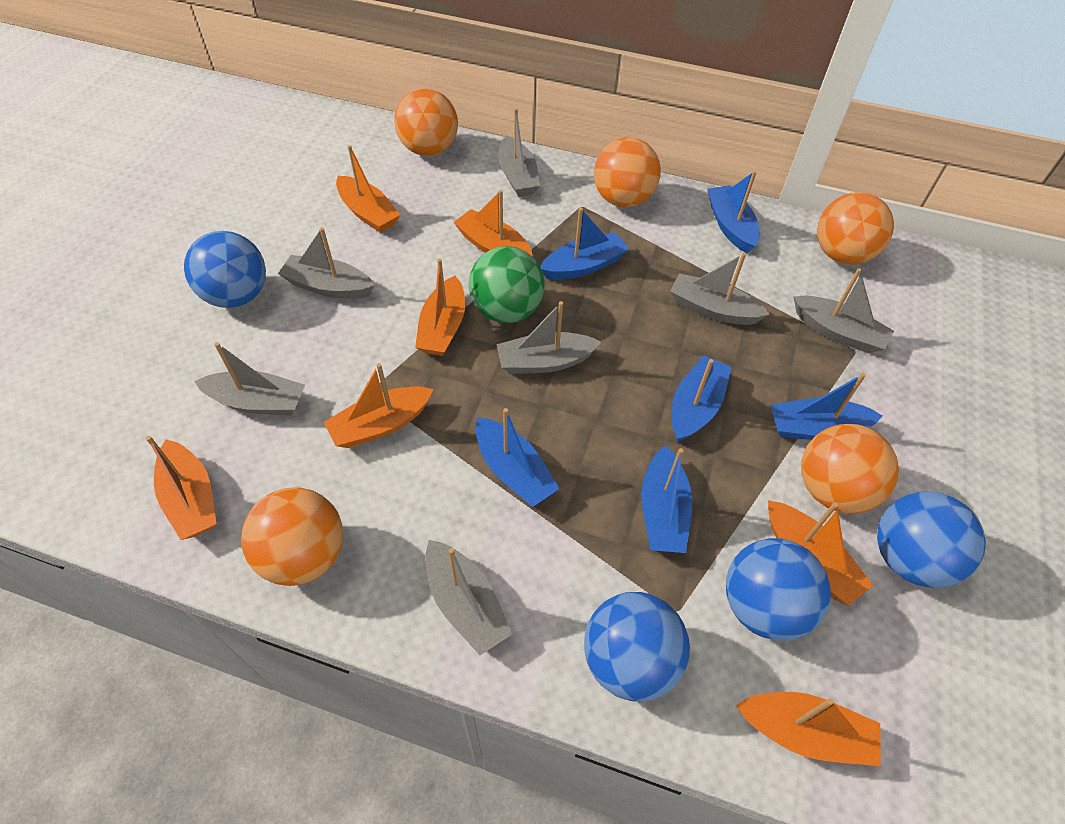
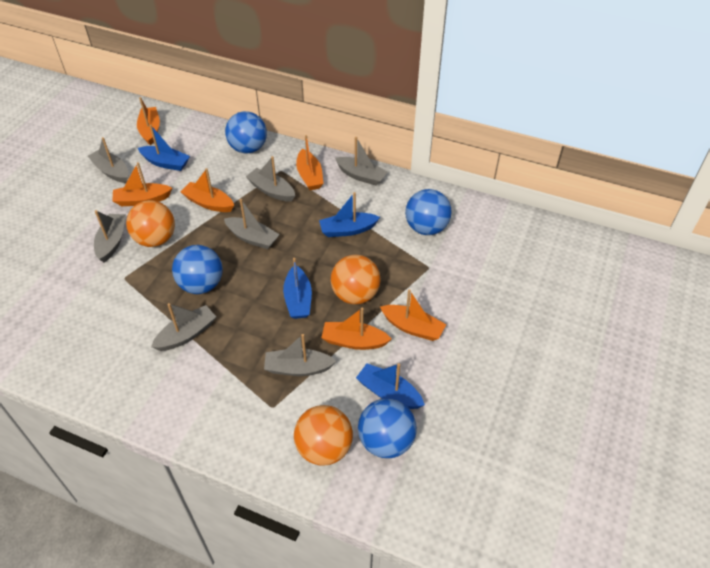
blue boat: 6 -> 4
green ball: 1 -> 0
orange ball: 5 -> 3
orange boat: 7 -> 6

